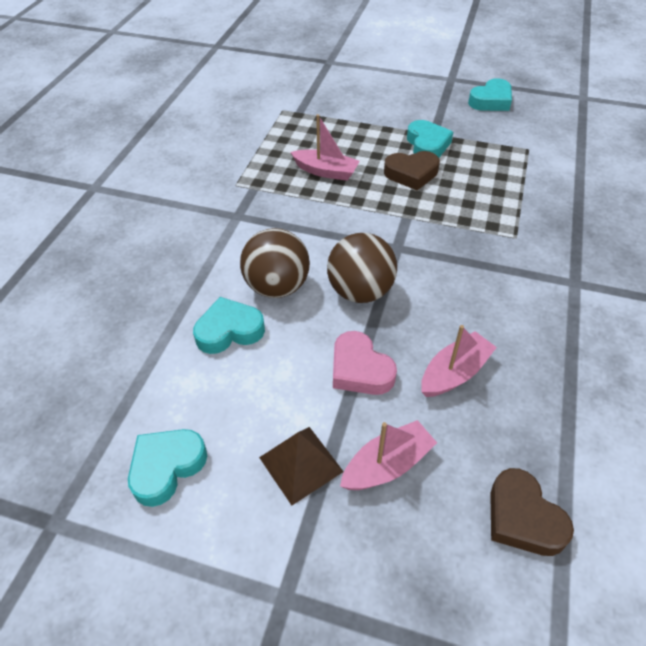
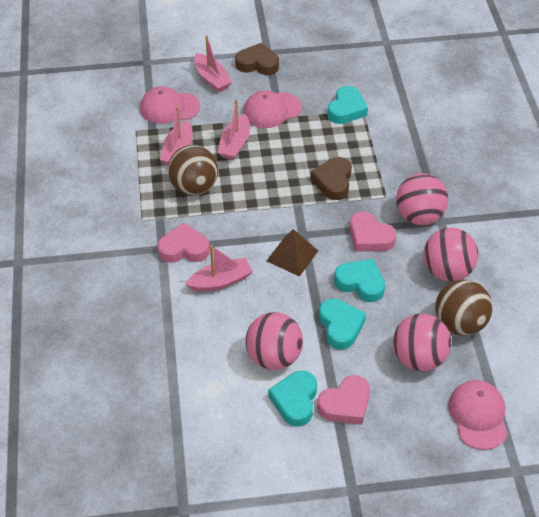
pink ball: 0 -> 4
pink boat: 3 -> 4
pink cap: 0 -> 3
pink heart: 1 -> 3

